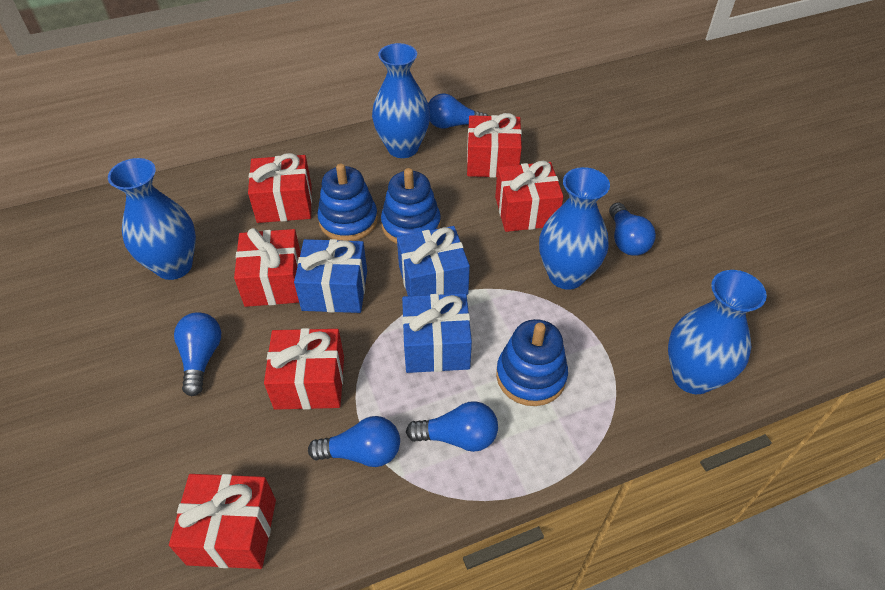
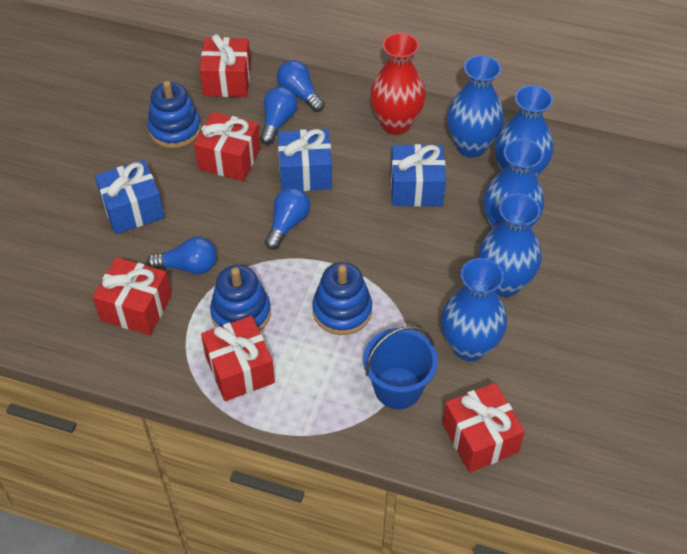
blue bucket: 0 -> 1
blue light bulb: 5 -> 4
blue vase: 4 -> 5
red gift: 6 -> 5
red vase: 0 -> 1

